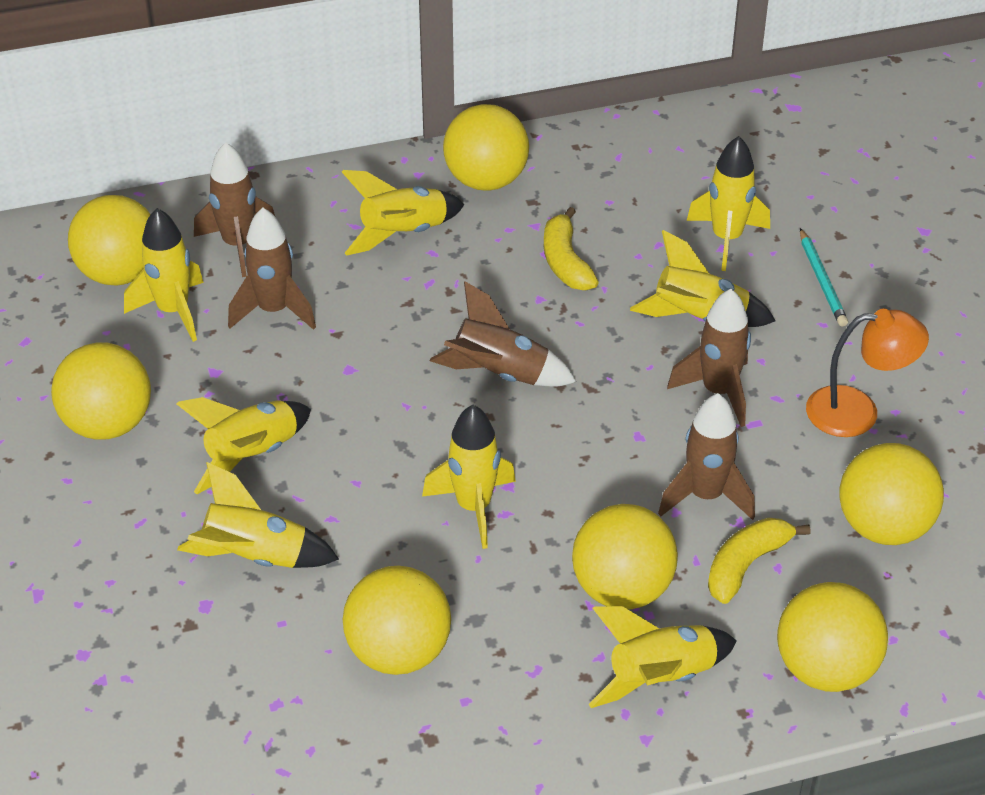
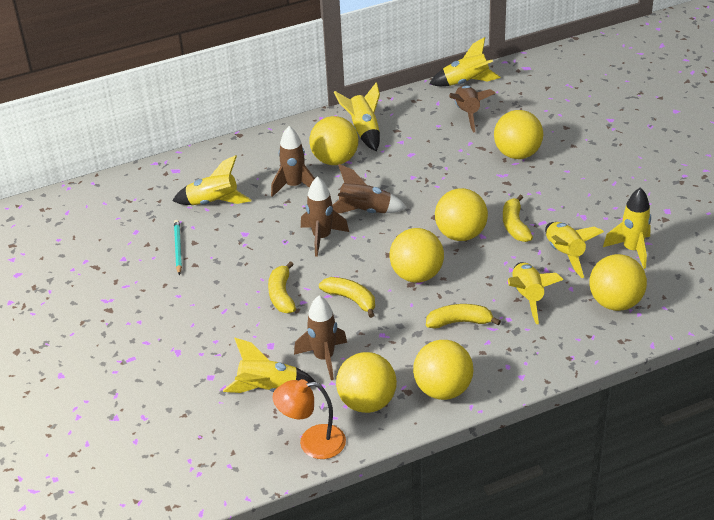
yellow banana: 2 -> 4
yellow rocket: 8 -> 7

